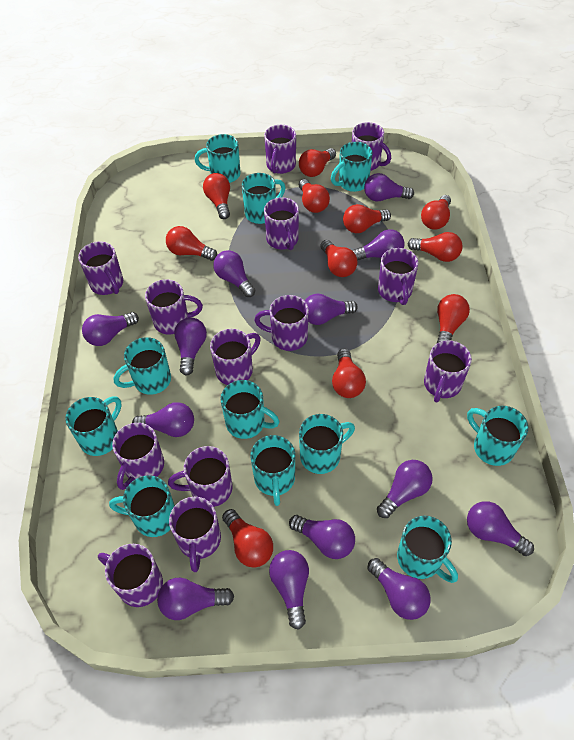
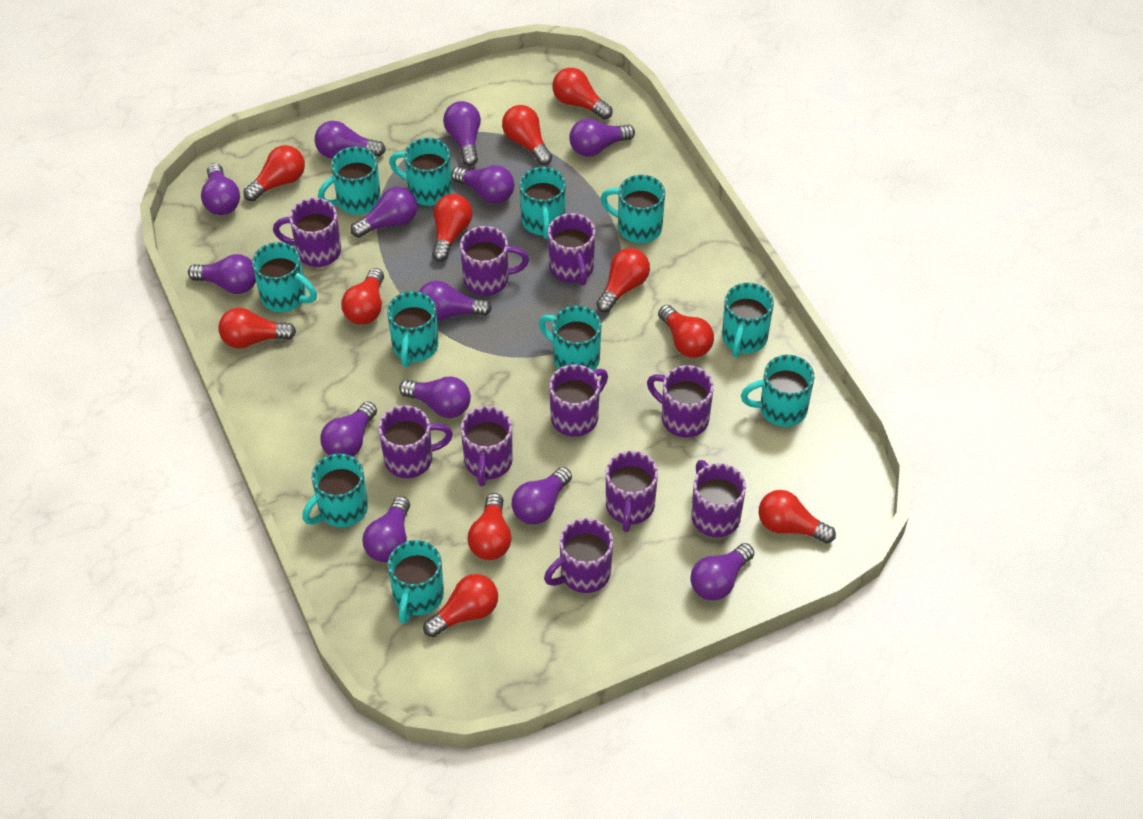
purple mug: 13 -> 10

